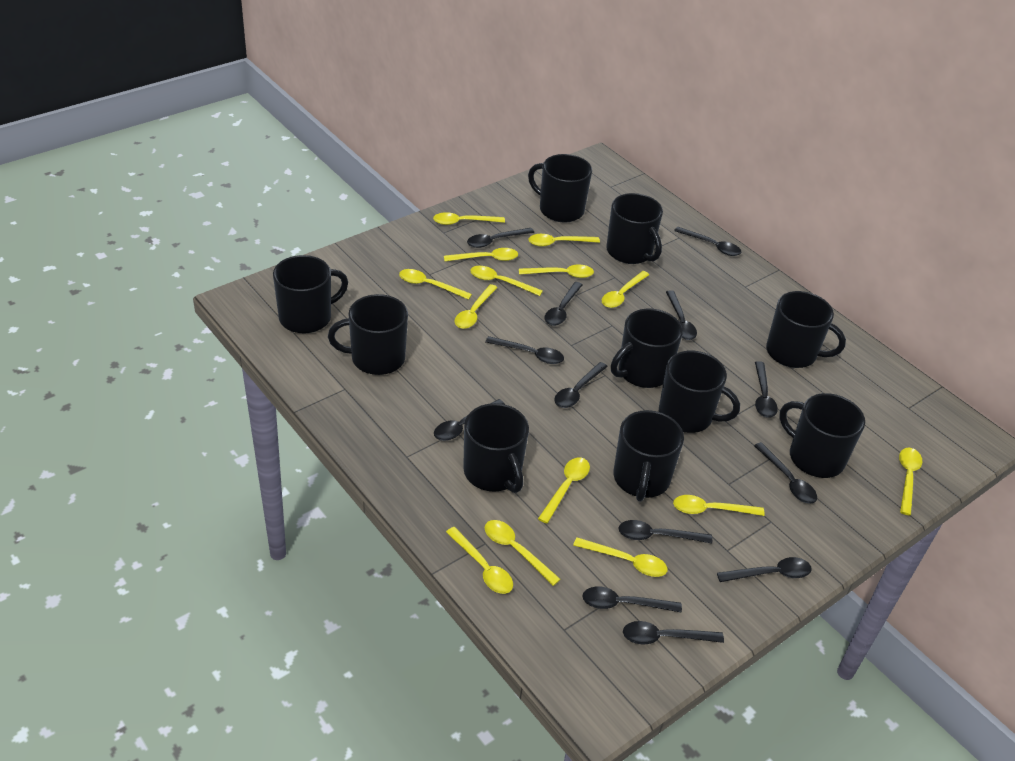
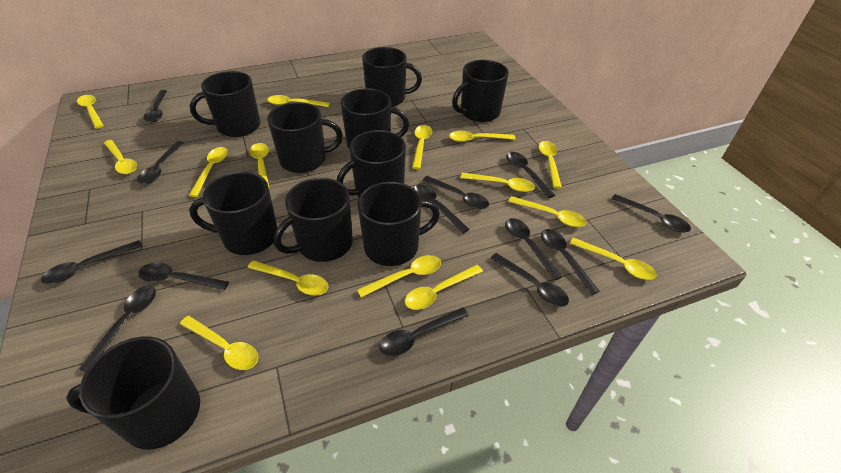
yellow spoon: 14 -> 15

